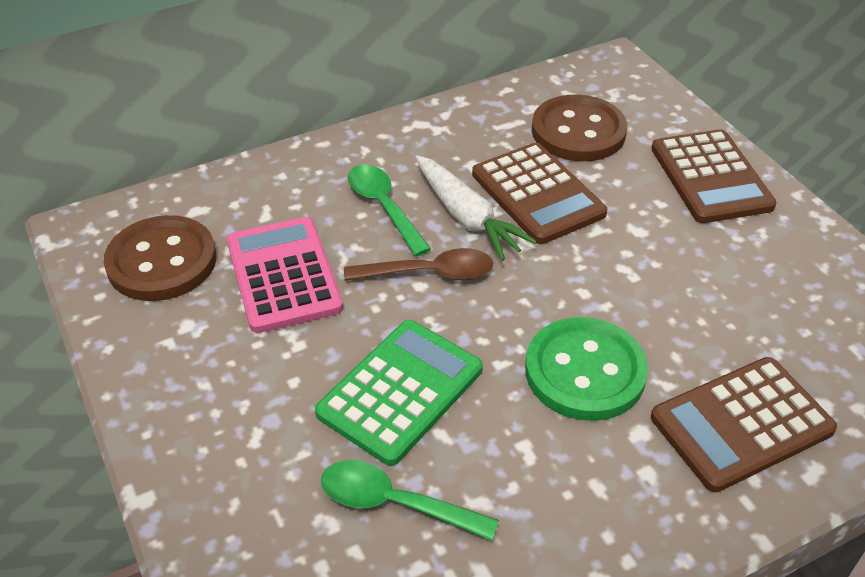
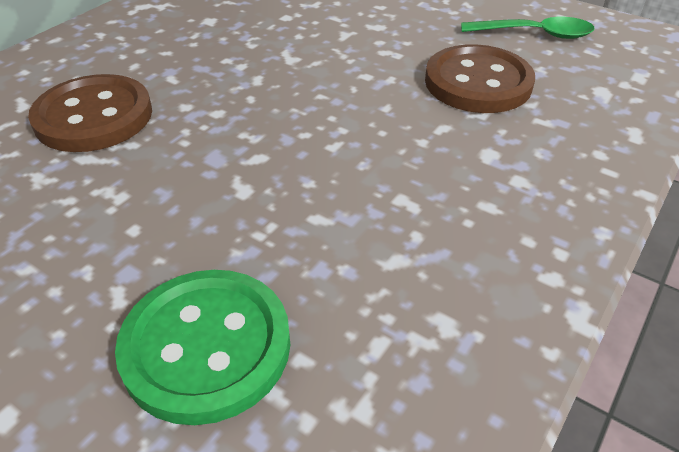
brown calculator: 3 -> 0
brown spoon: 1 -> 0
green calculator: 1 -> 0
green spoon: 2 -> 1
pink calculator: 1 -> 0
white carrot: 1 -> 0

